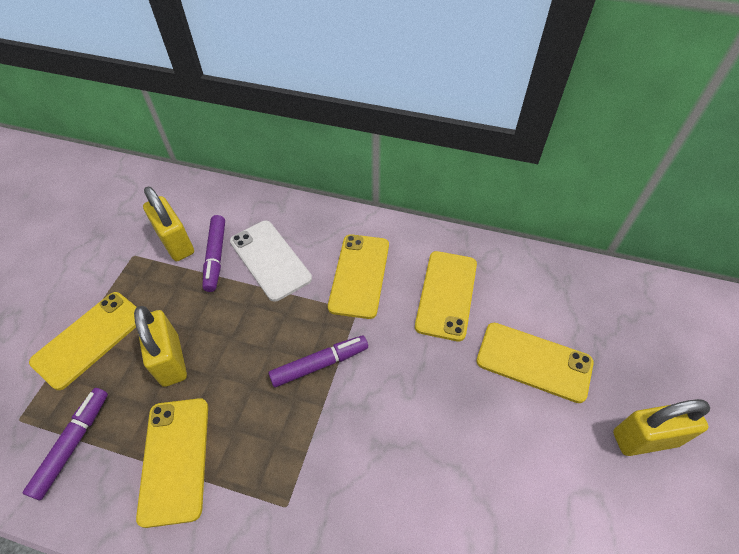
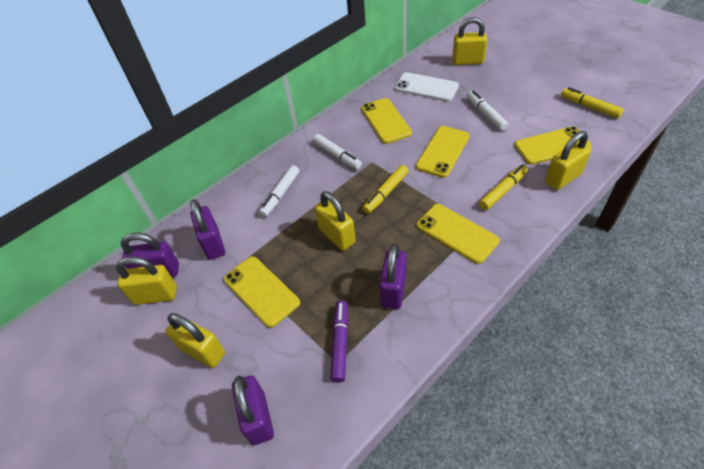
purple marker: 3 -> 1
purple padlock: 0 -> 4
white marker: 0 -> 3
yellow marker: 0 -> 3
yellow padlock: 3 -> 5

